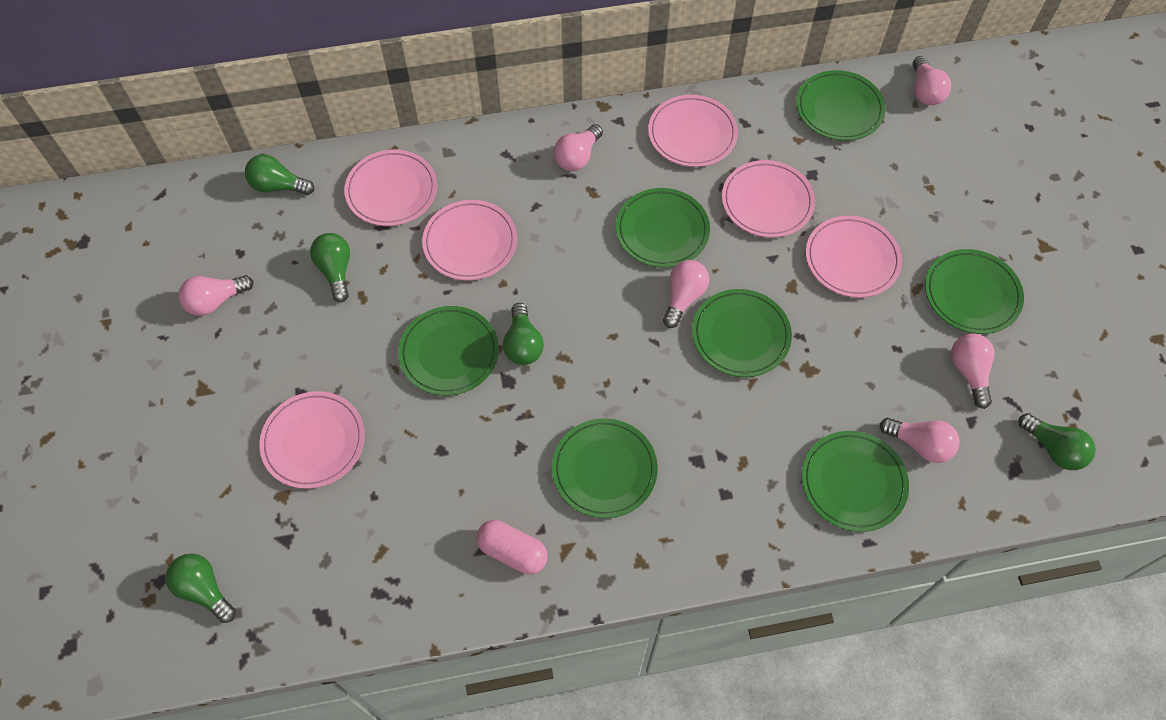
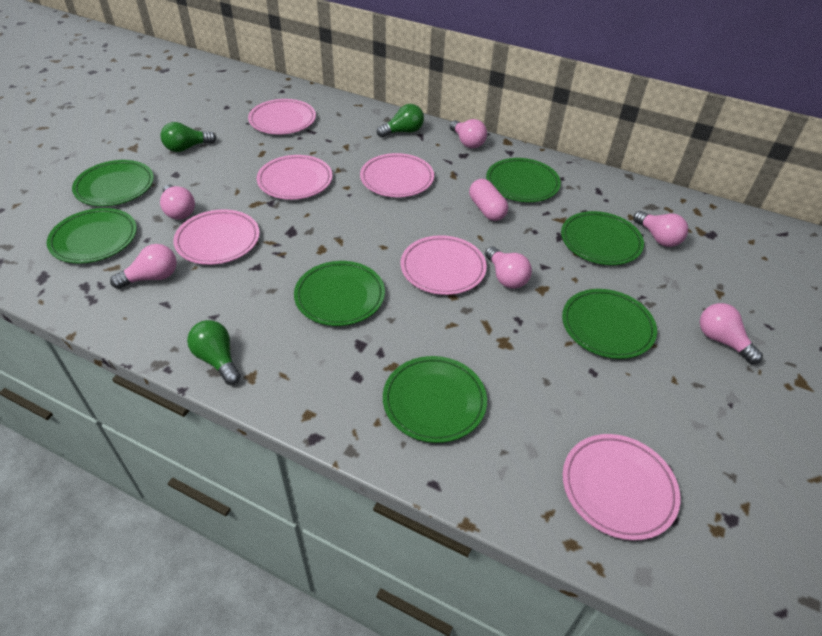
green light bulb: 5 -> 3

